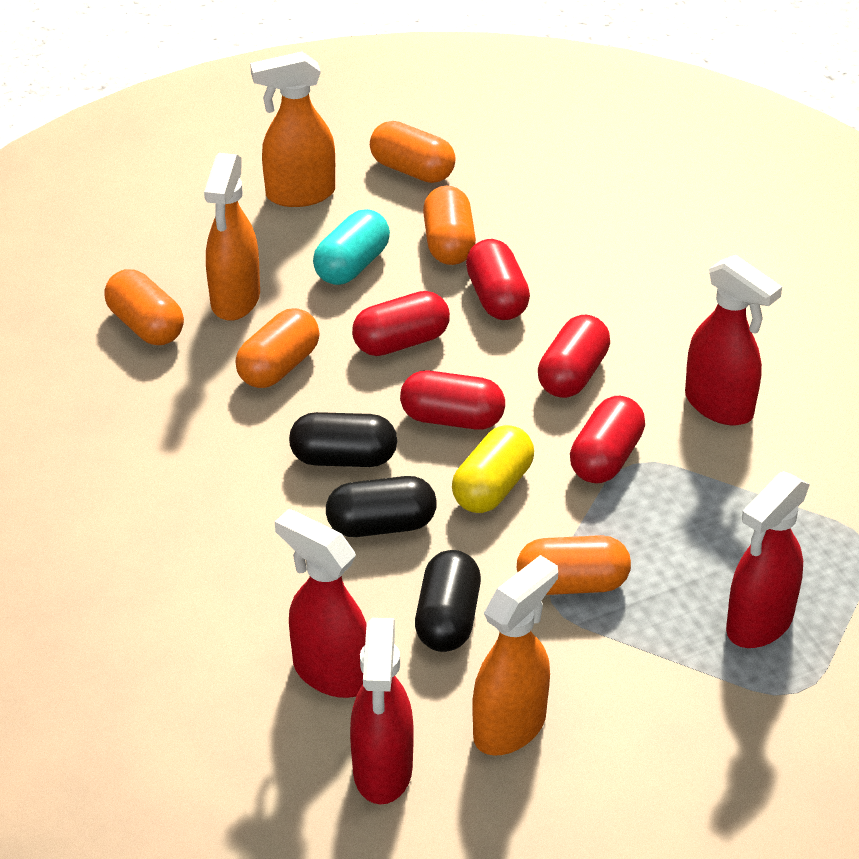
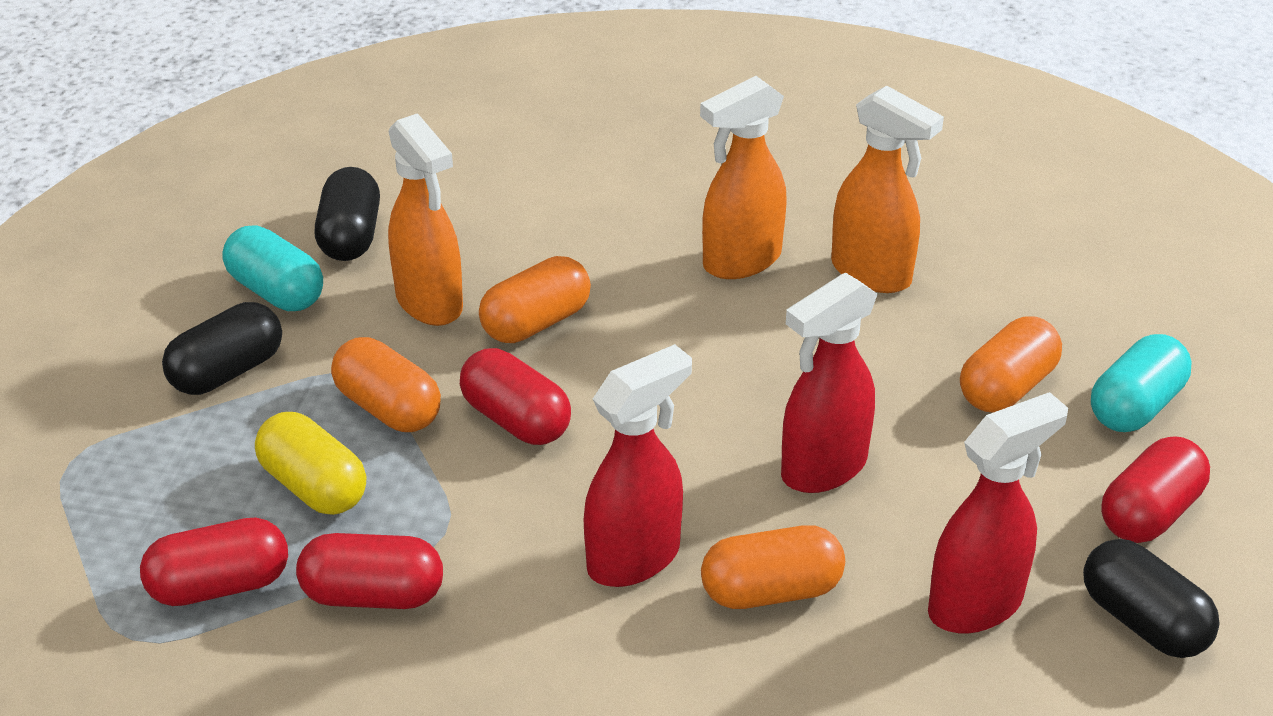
orange capsule: 5 -> 4
red capsule: 5 -> 4
red spray bottle: 4 -> 3
turquoise capsule: 1 -> 2

